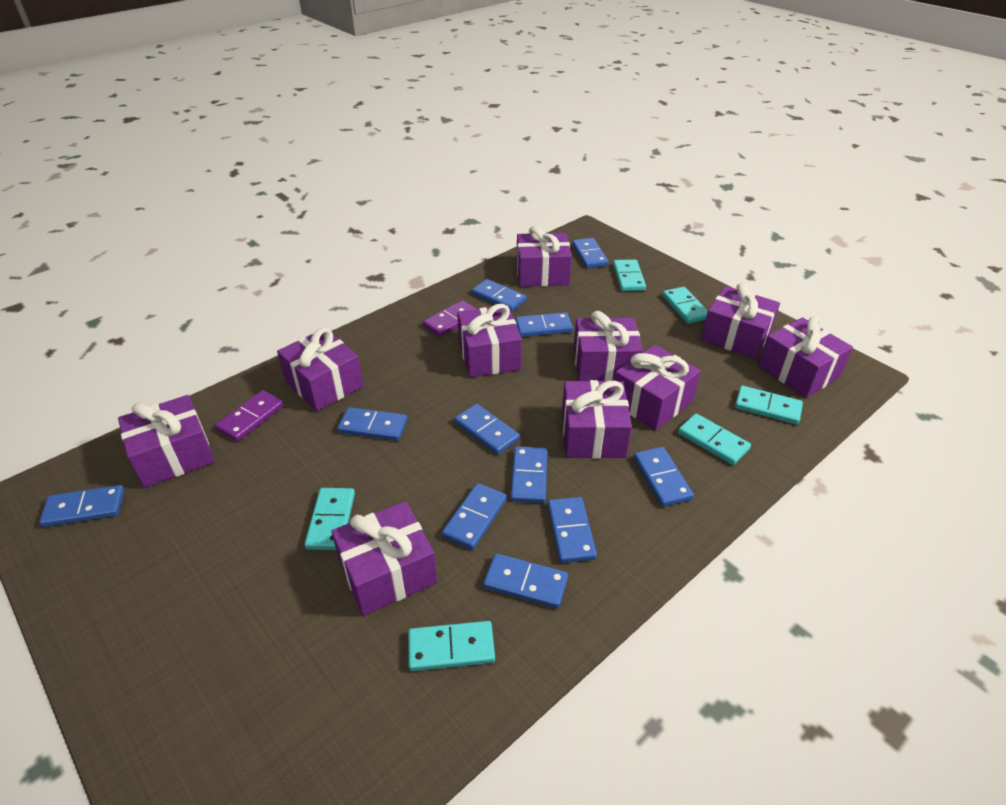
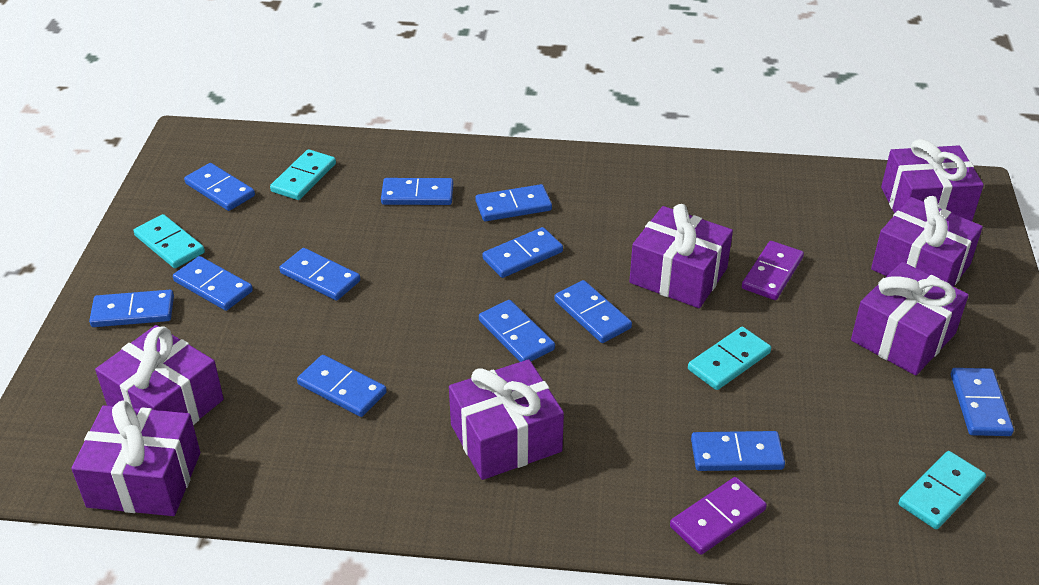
blue domino: 11 -> 12
purple gift: 10 -> 7
turquoise domino: 6 -> 4

